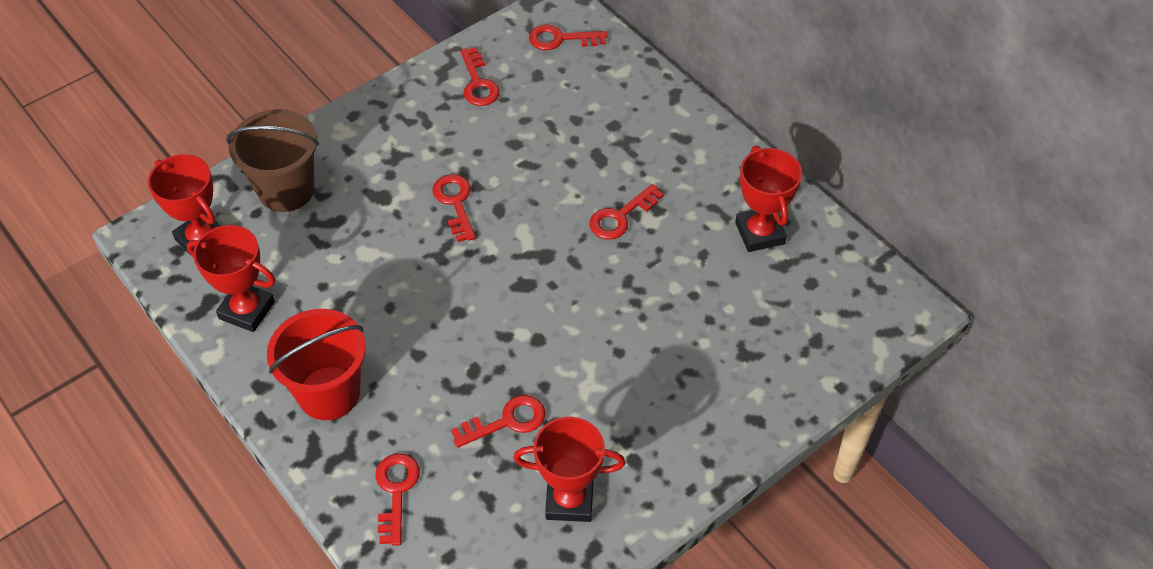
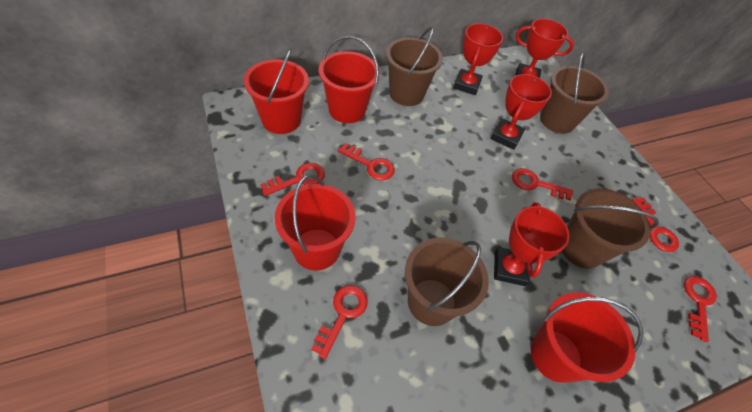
brown bucket: 1 -> 4
red bucket: 1 -> 4

